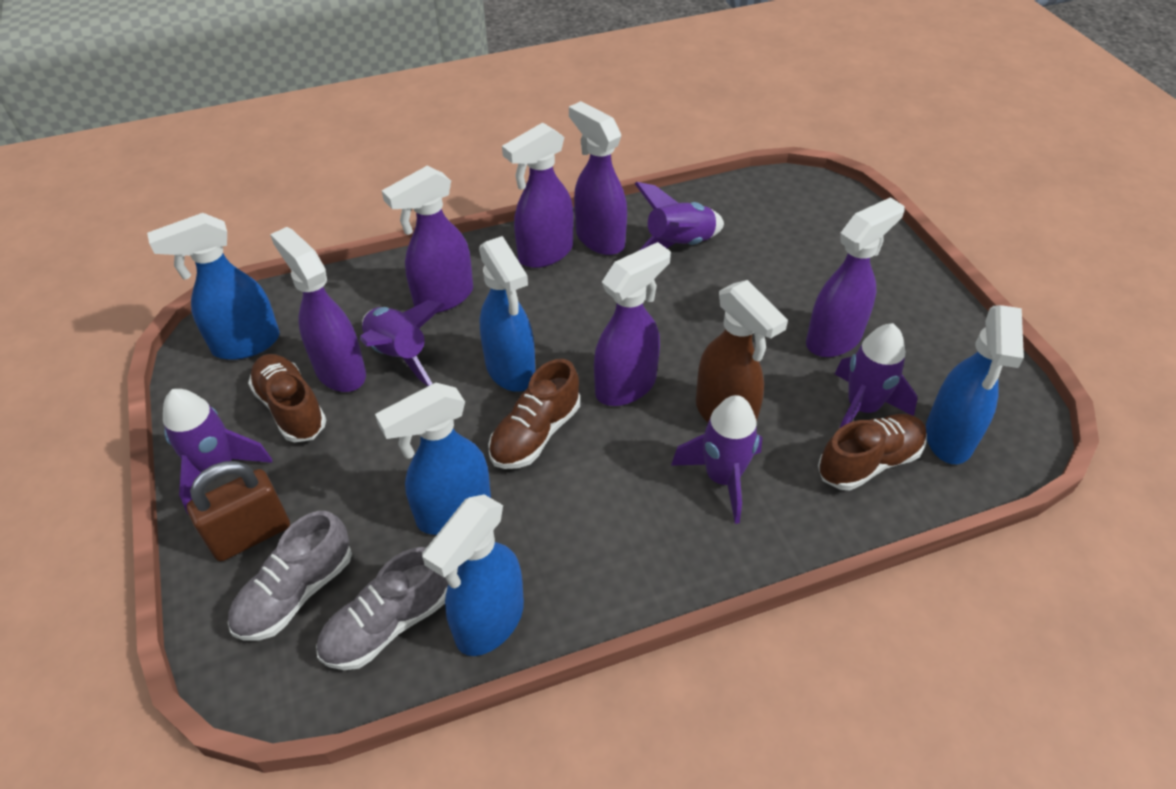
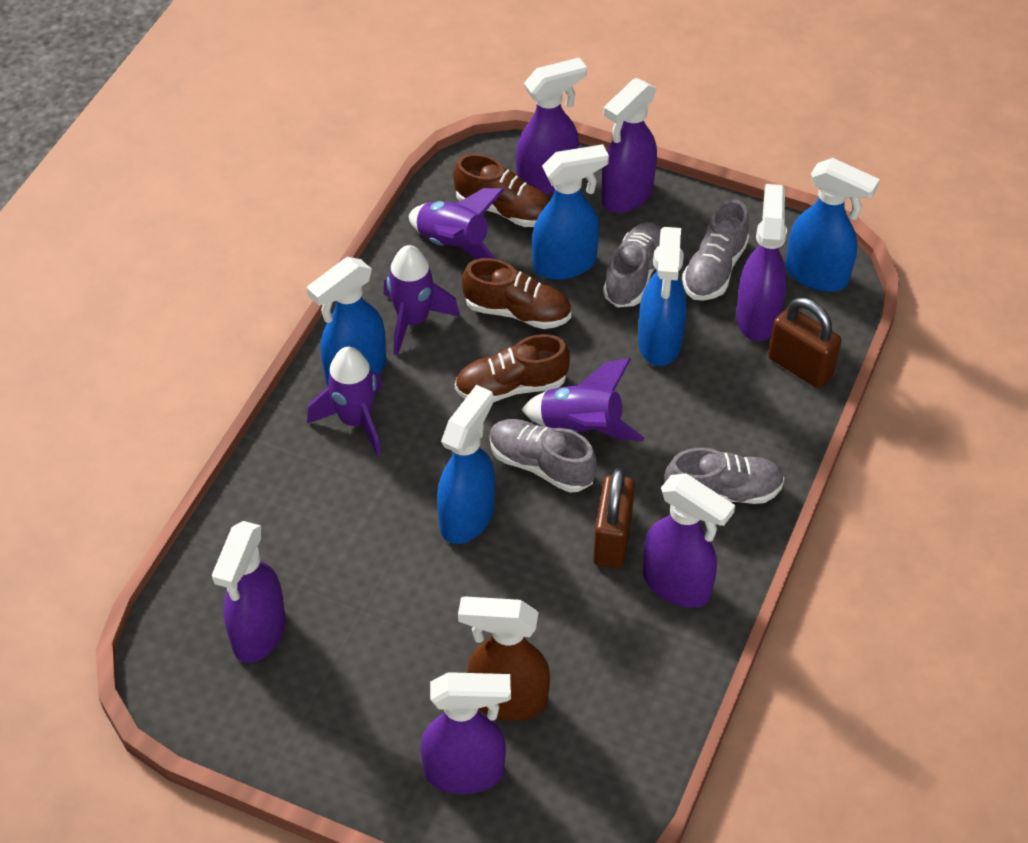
brown padlock: 1 -> 2
grey shoe: 2 -> 4
purple rocket: 5 -> 4

